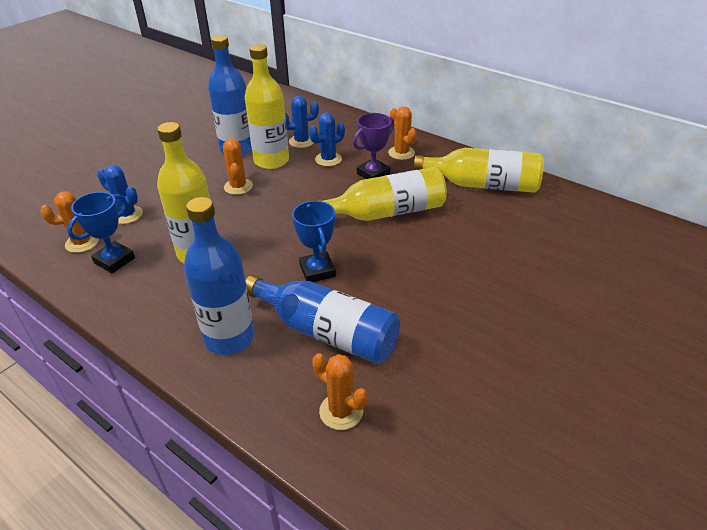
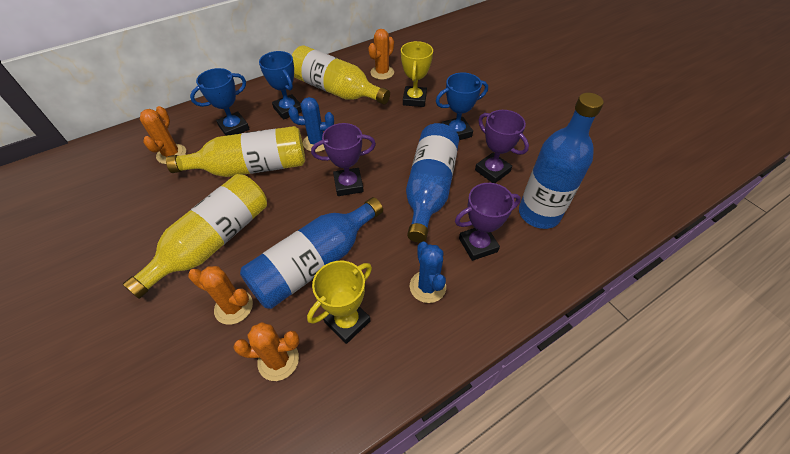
blue cactus: 3 -> 2
blue trophy: 2 -> 3
purple trophy: 1 -> 3
yellow bottle: 4 -> 3
yellow trophy: 0 -> 2

